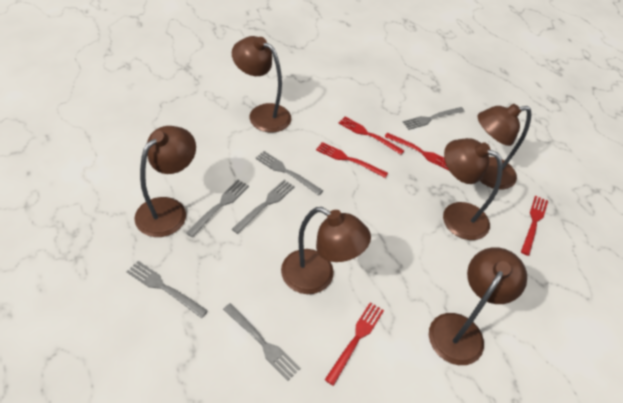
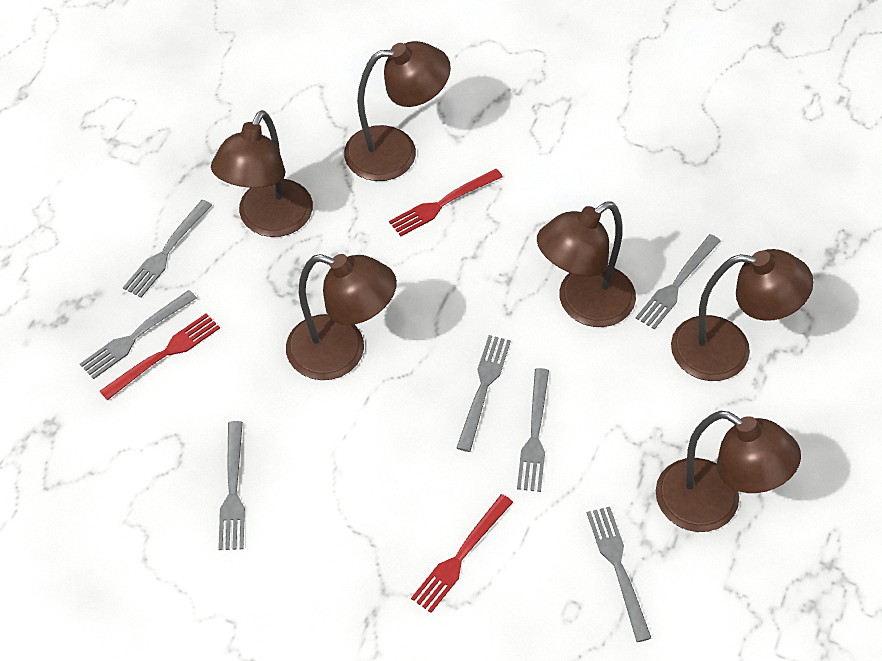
grey fork: 6 -> 7
red fork: 5 -> 3

